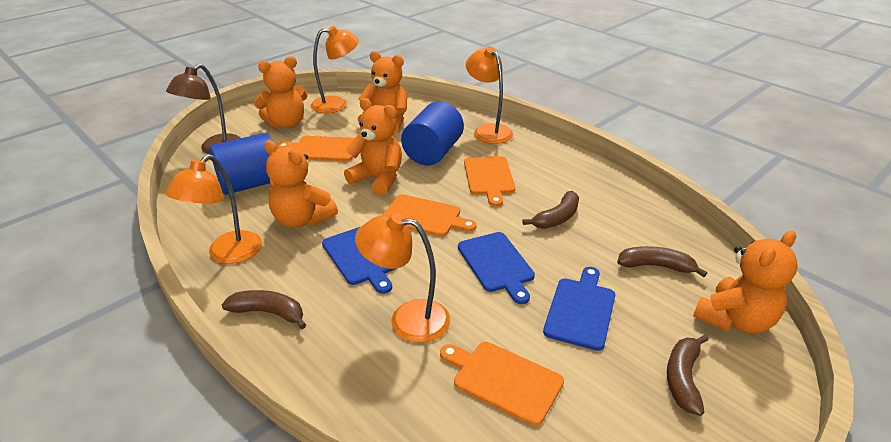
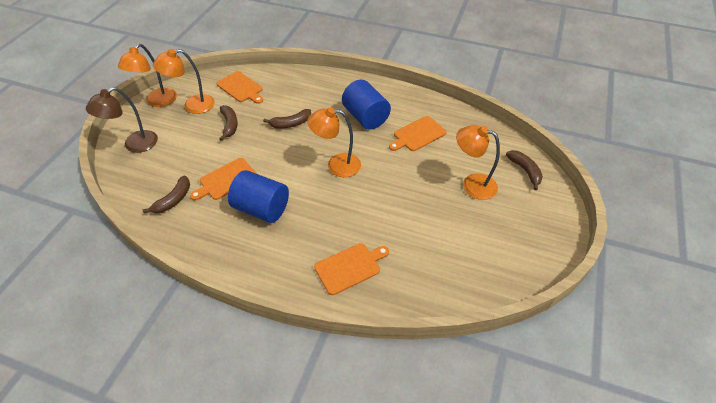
blue cutting board: 3 -> 0
orange teddy bear: 5 -> 0

